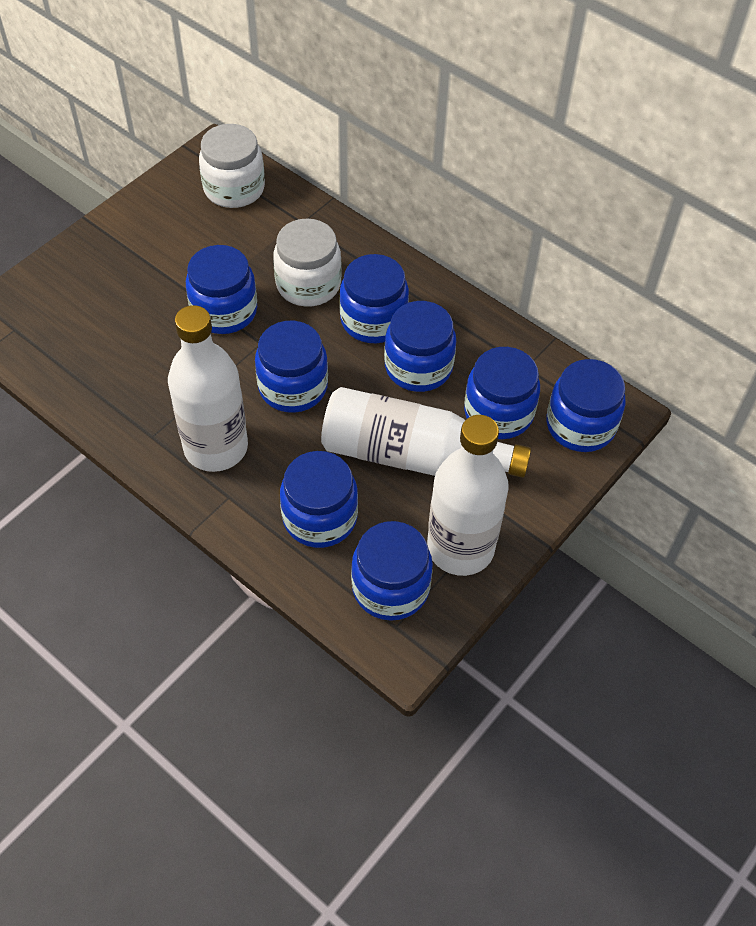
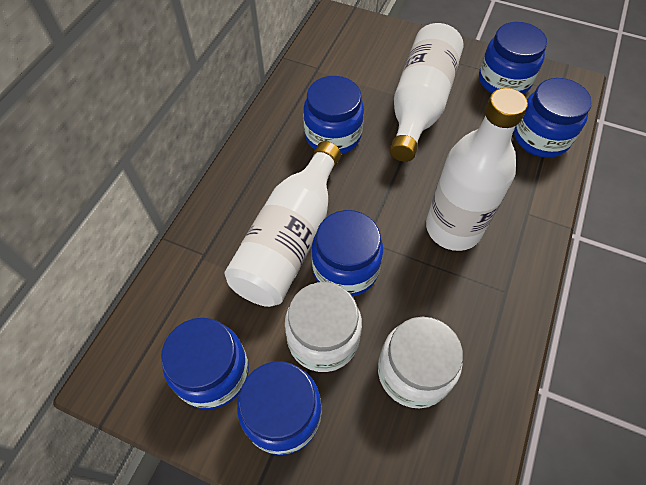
blue jar: 8 -> 6

